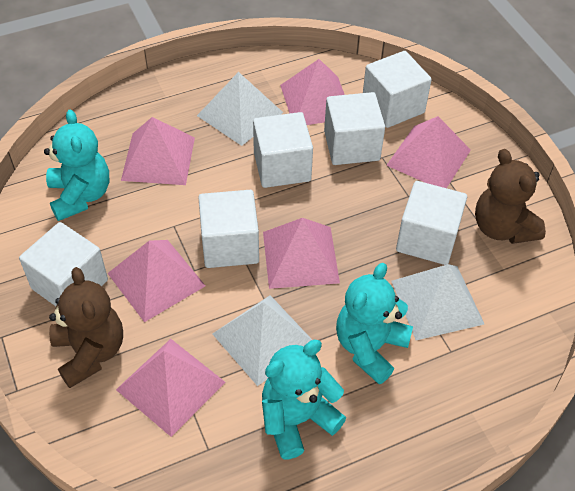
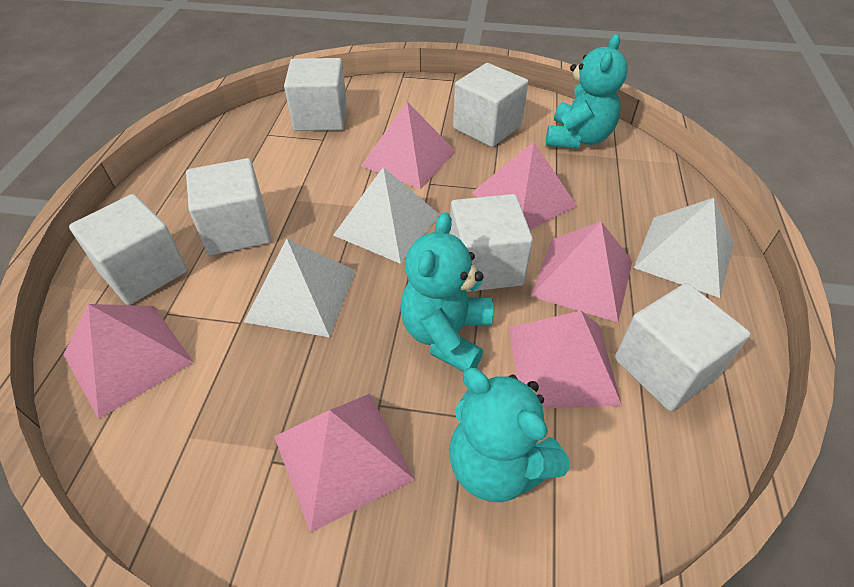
brown teddy bear: 2 -> 0

